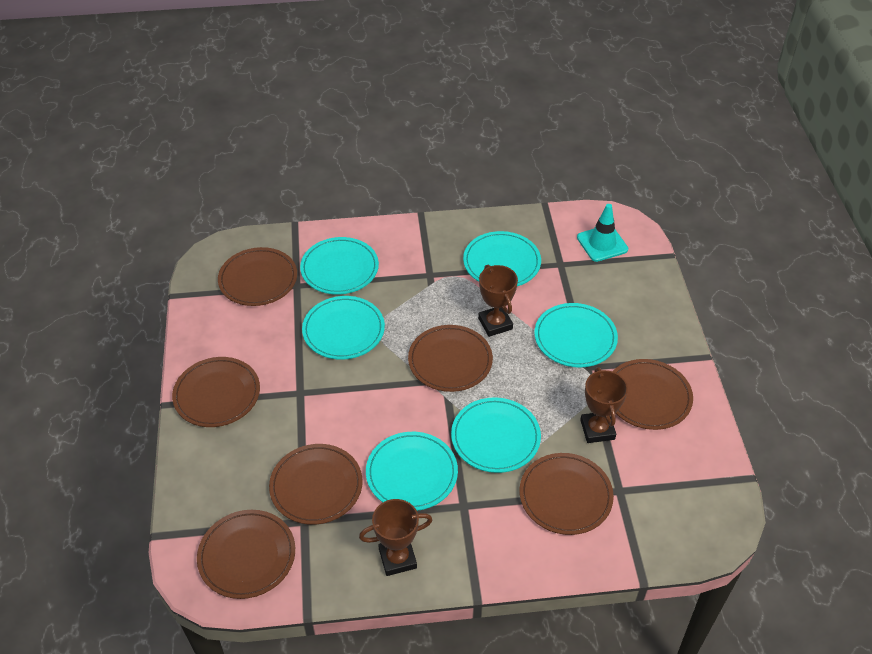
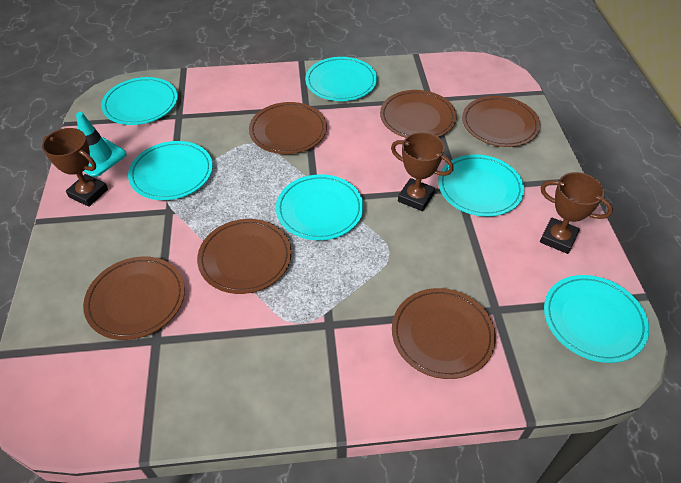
brown plate: 7 -> 6

